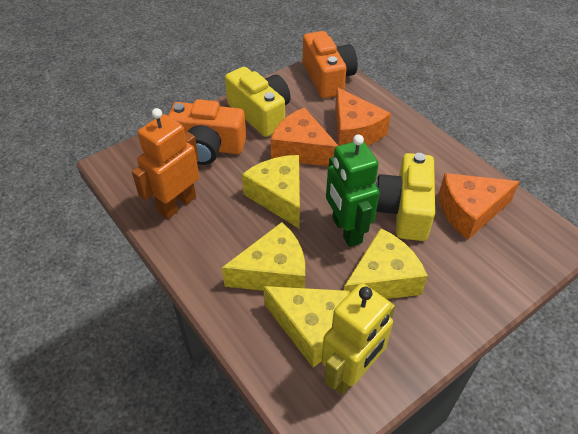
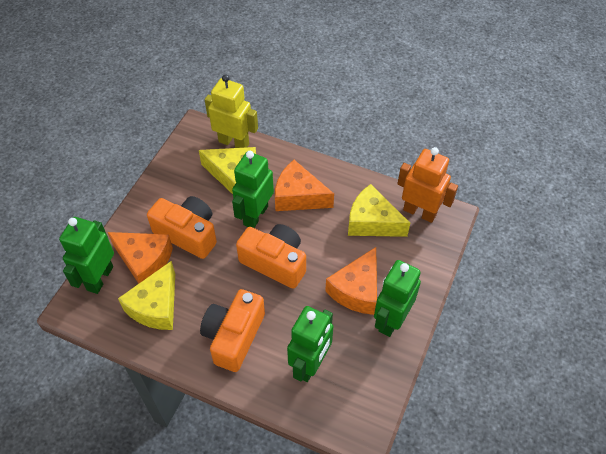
green robot: 1 -> 4
orange camera: 2 -> 3
yellow camera: 2 -> 0
yellow cheese: 4 -> 3

